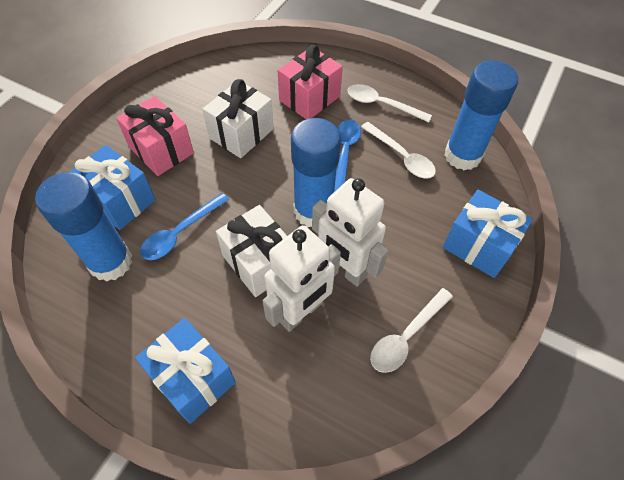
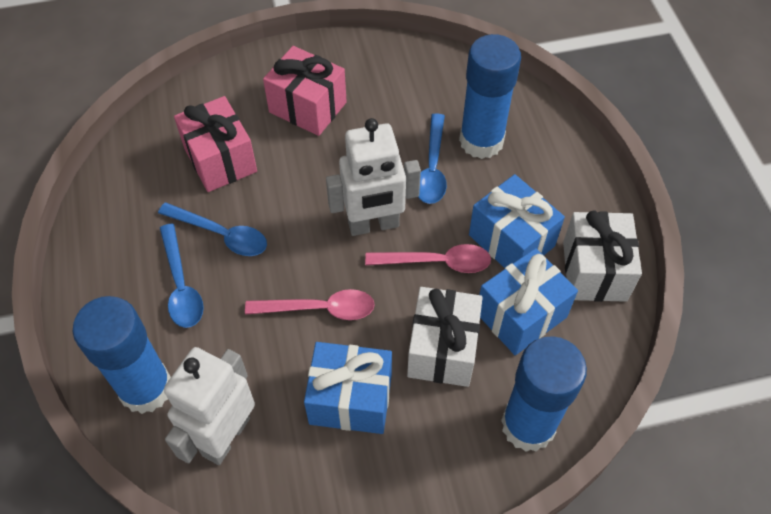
blue spoon: 2 -> 3
pink spoon: 0 -> 2
white spoon: 3 -> 0

